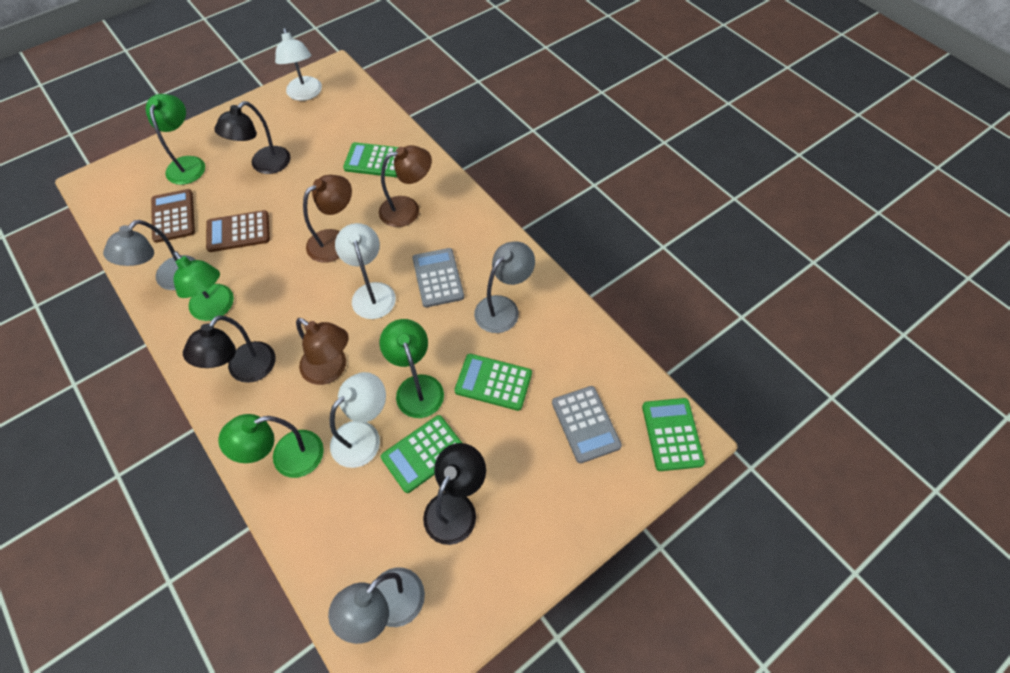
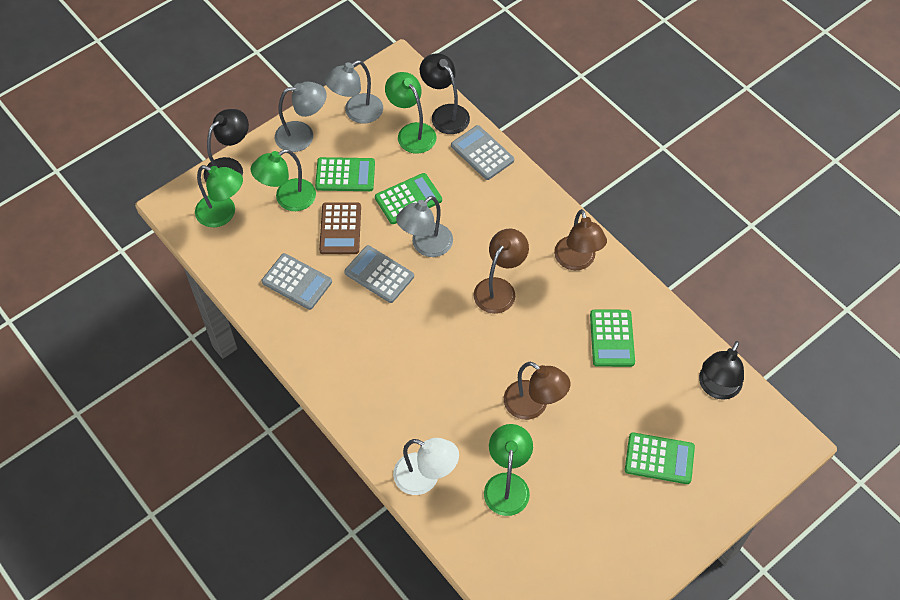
brown calculator: 2 -> 1
grey calculator: 2 -> 3
white lamp: 3 -> 1

